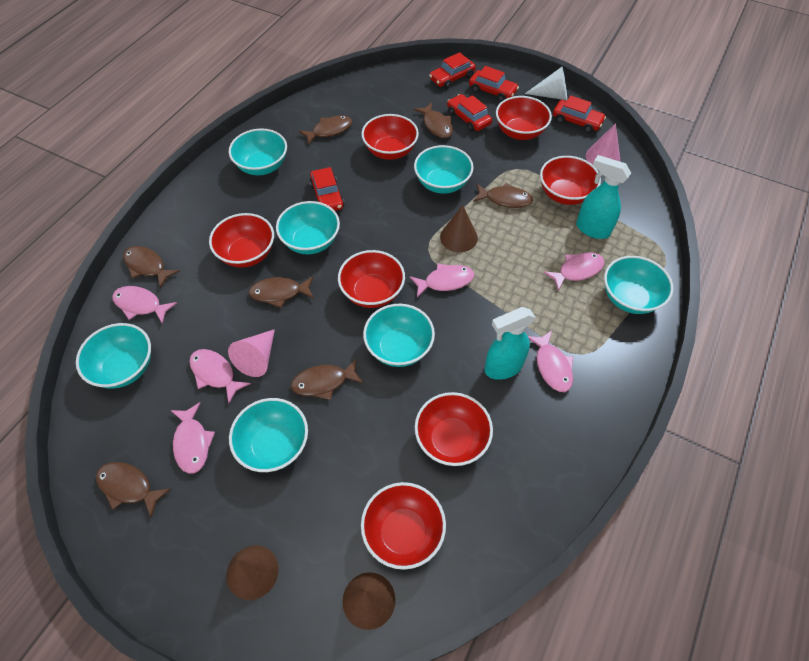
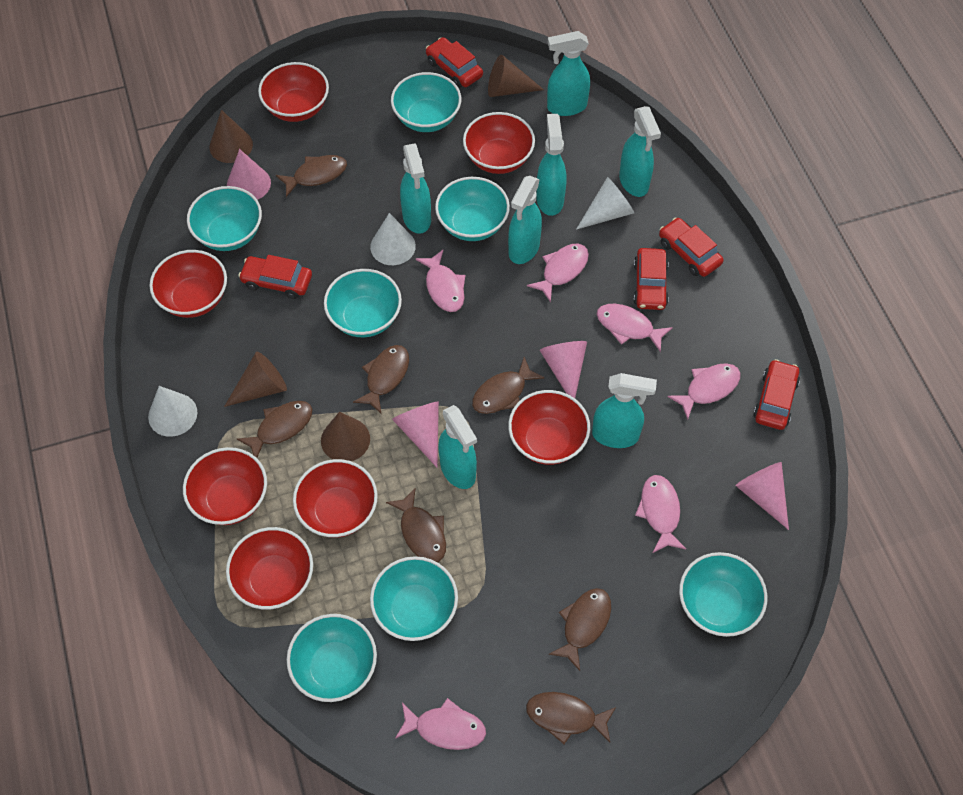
brown cone: 3 -> 4
pink cone: 2 -> 4
turquoise spray bottle: 2 -> 7
white cone: 1 -> 3

